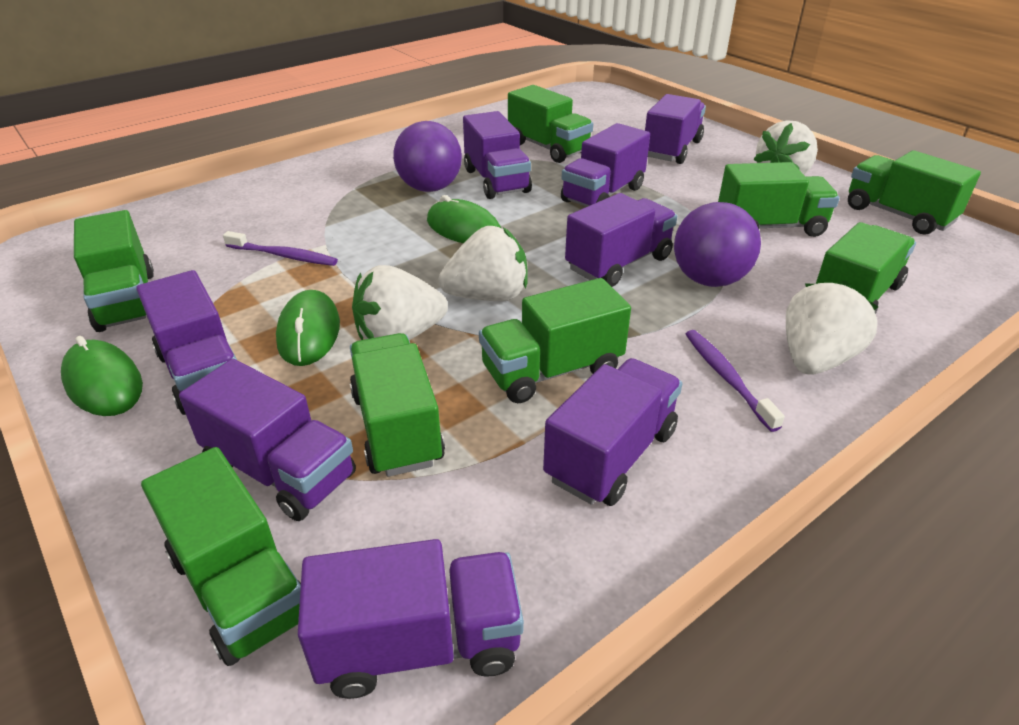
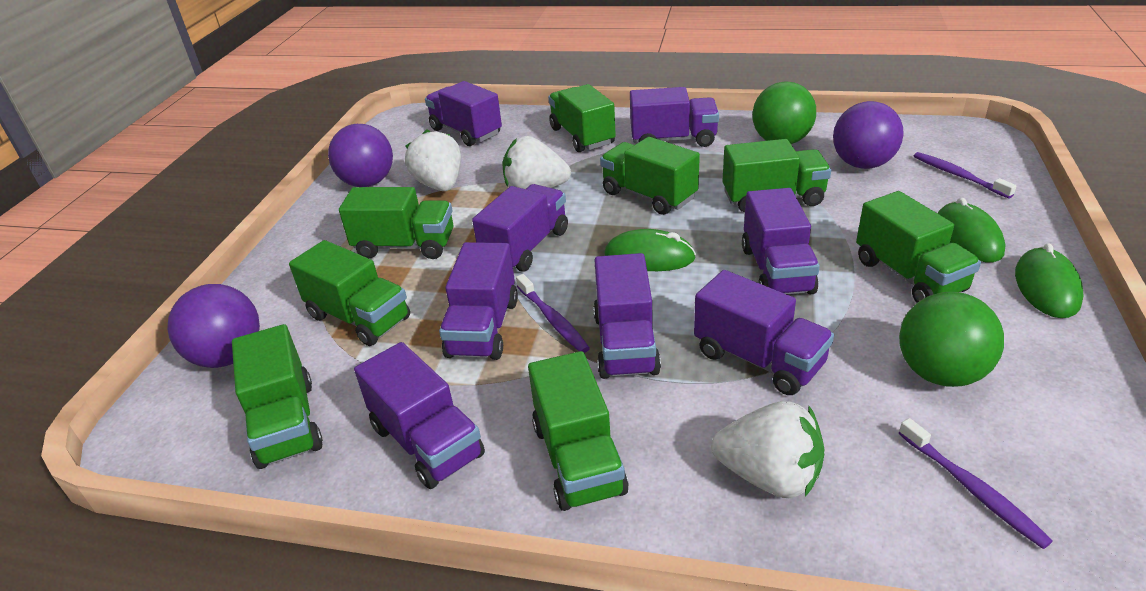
green ball: 0 -> 2
purple ball: 2 -> 3
purple toothbrush: 2 -> 3
white strawberry: 4 -> 3

